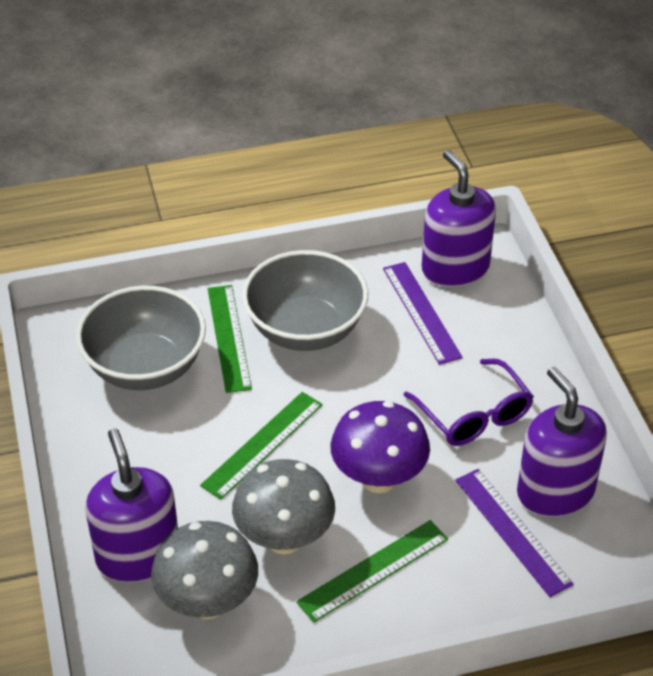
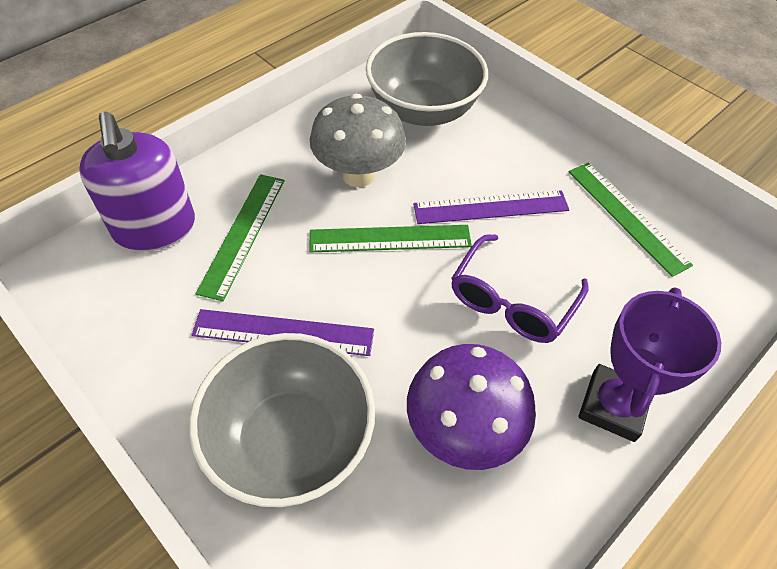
grey mushroom: 2 -> 1
purple soap dispenser: 3 -> 1
purple trophy: 0 -> 1

